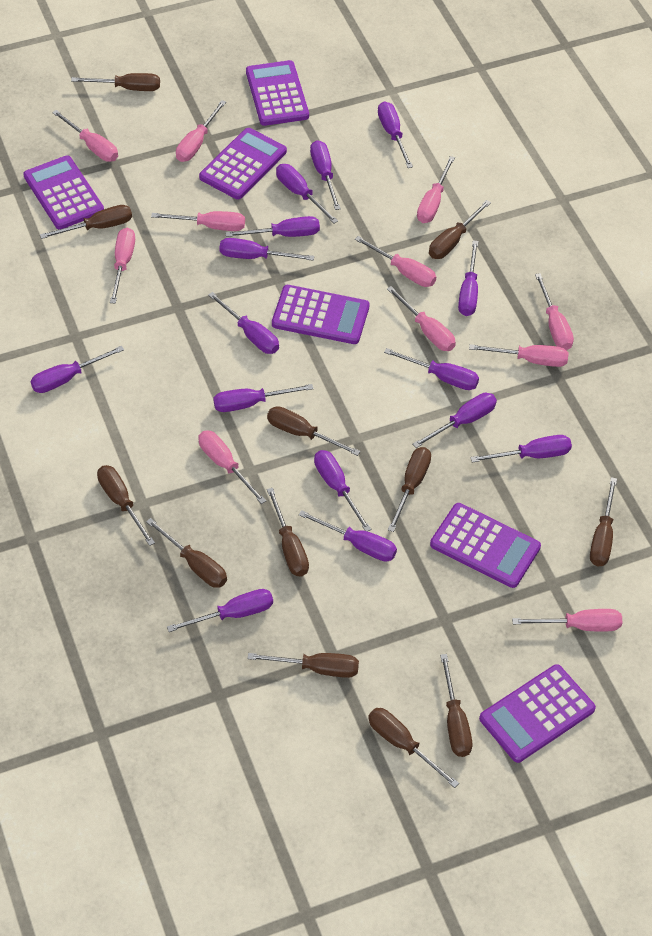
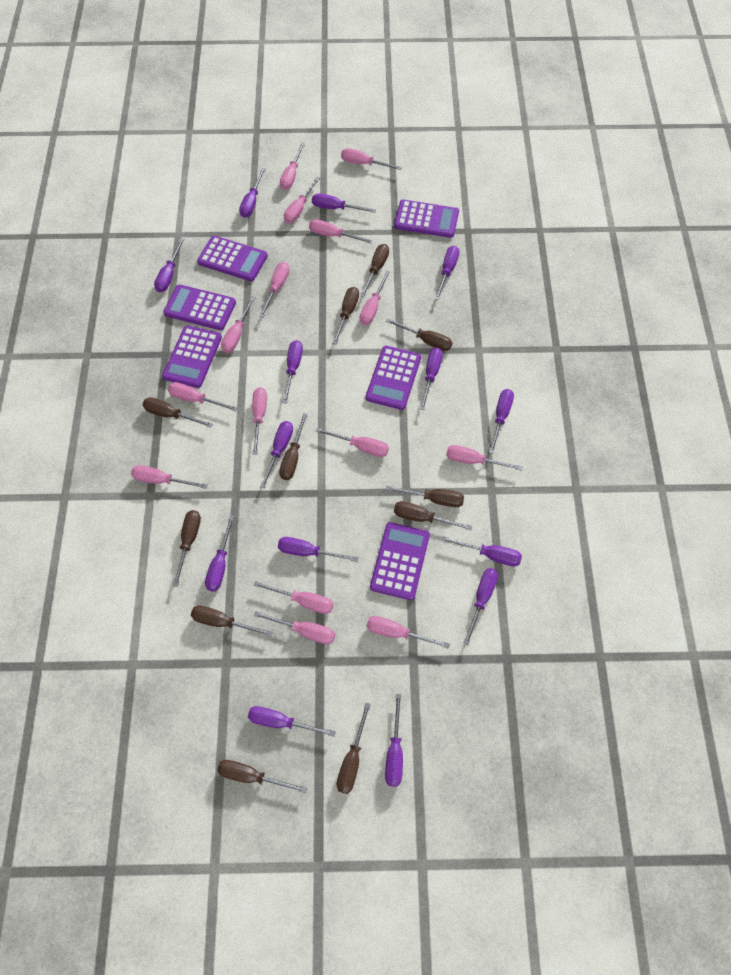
brown screwdriver: 12 -> 11
pink screwdriver: 11 -> 15
purple screwdriver: 15 -> 14

